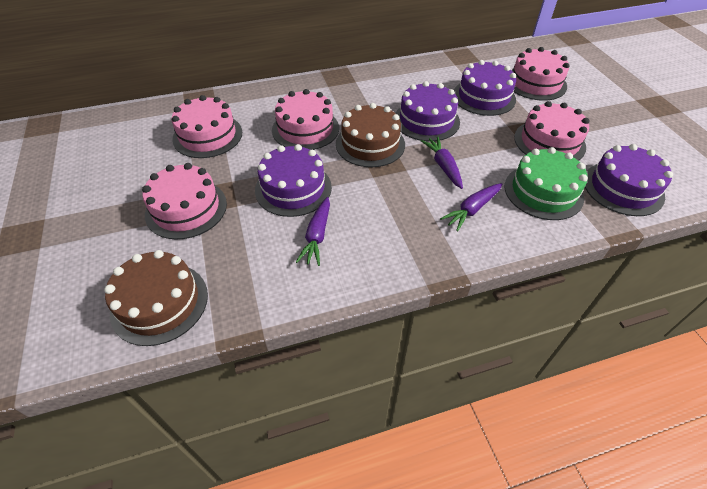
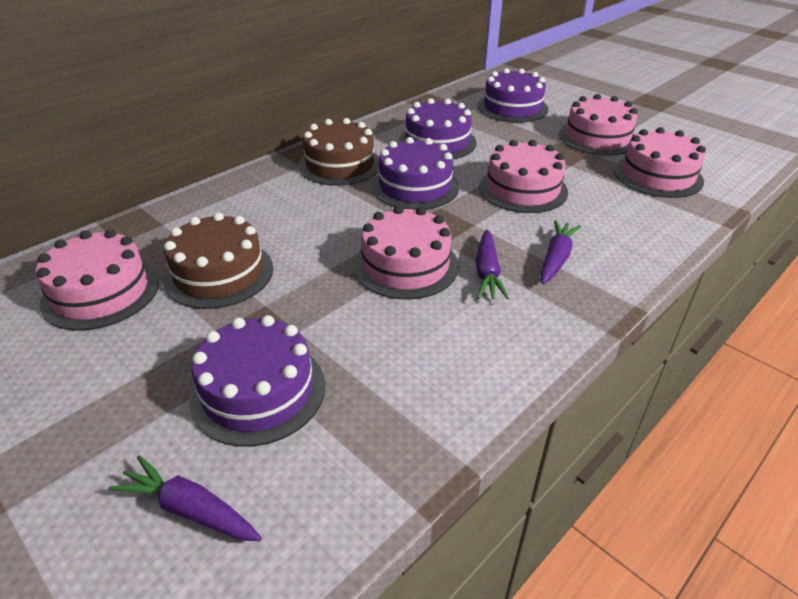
green cake: 1 -> 0

